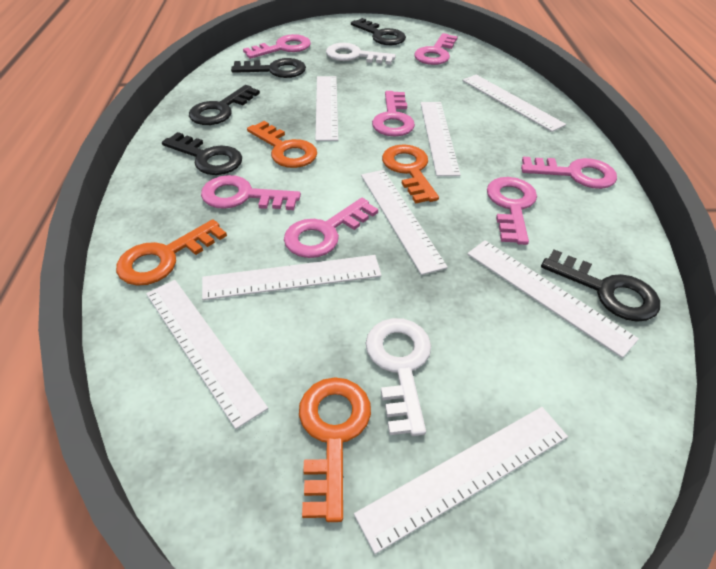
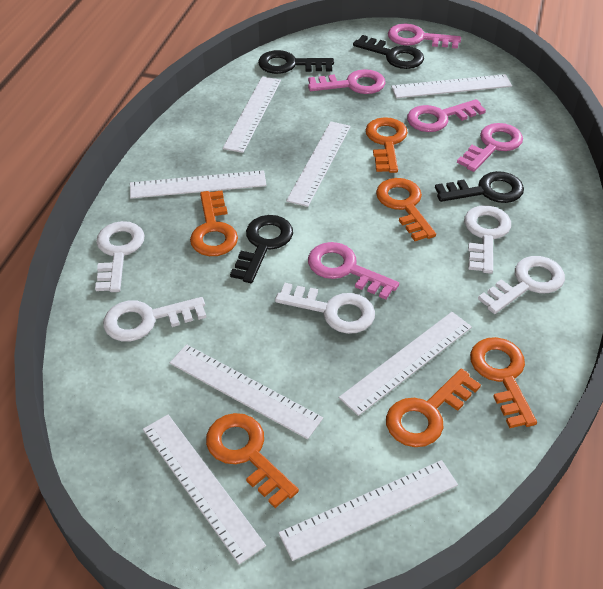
black key: 5 -> 4
orange key: 4 -> 6
pink key: 7 -> 5
white key: 2 -> 5

